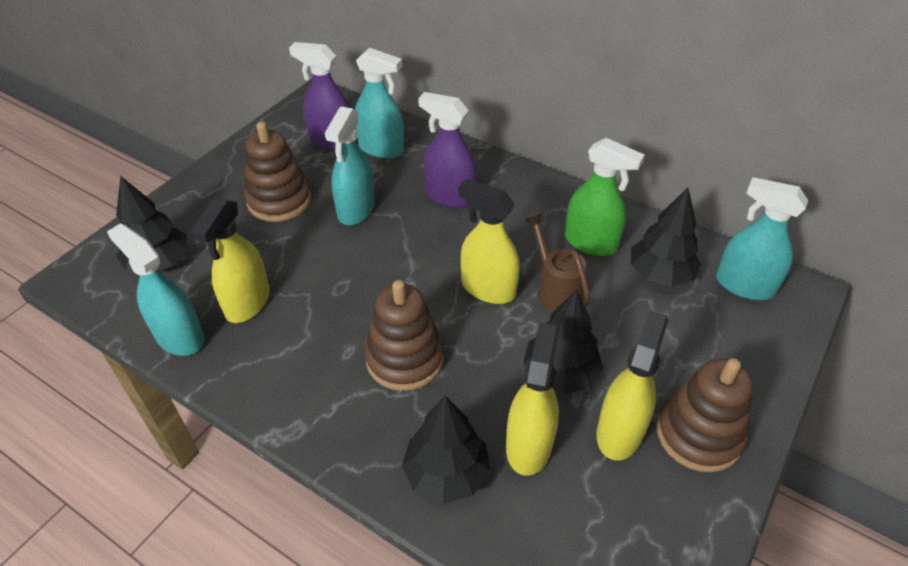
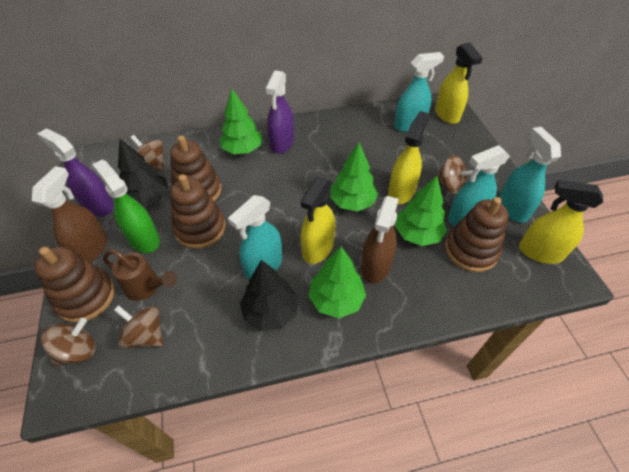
black tree: 4 -> 2
brown spinning top: 0 -> 4
brown spray bottle: 0 -> 2
brown stacking toy: 3 -> 4
green tree: 0 -> 4

